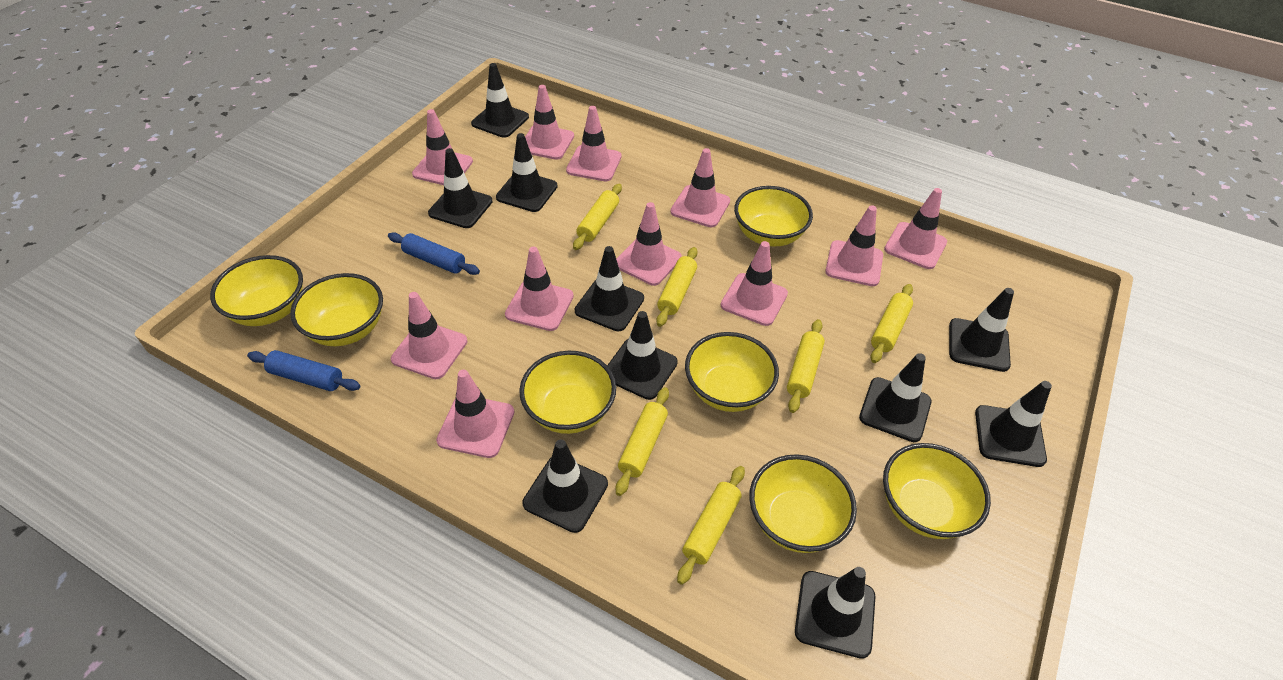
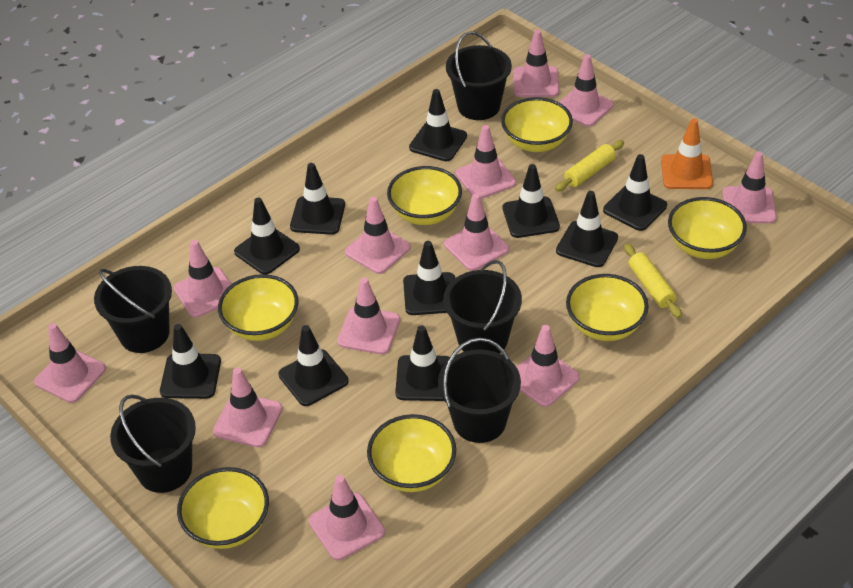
black bucket: 0 -> 5
blue rolling pin: 2 -> 0
orange traffic cone: 0 -> 1
pink traffic cone: 11 -> 12
yellow rolling pin: 6 -> 2

